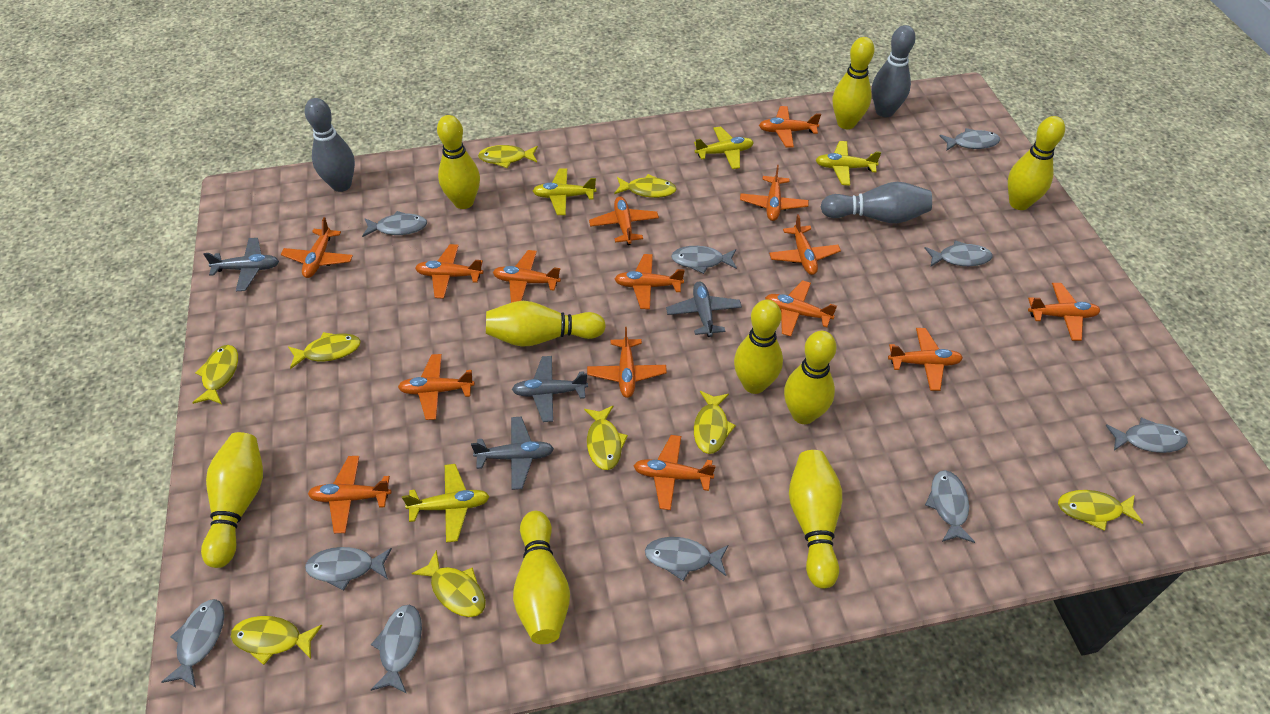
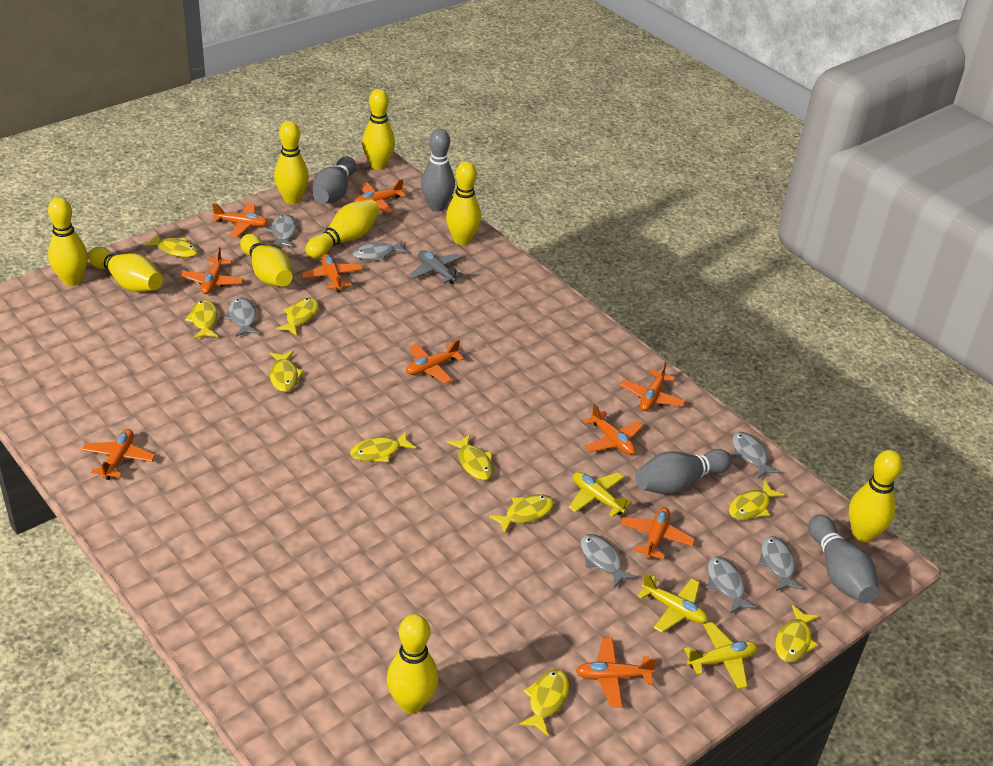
grey bowling pin: 3 -> 4
grey fish: 10 -> 7
grey plane: 4 -> 1
orange plane: 15 -> 10
yellow fish: 9 -> 10
yellow plane: 4 -> 3

